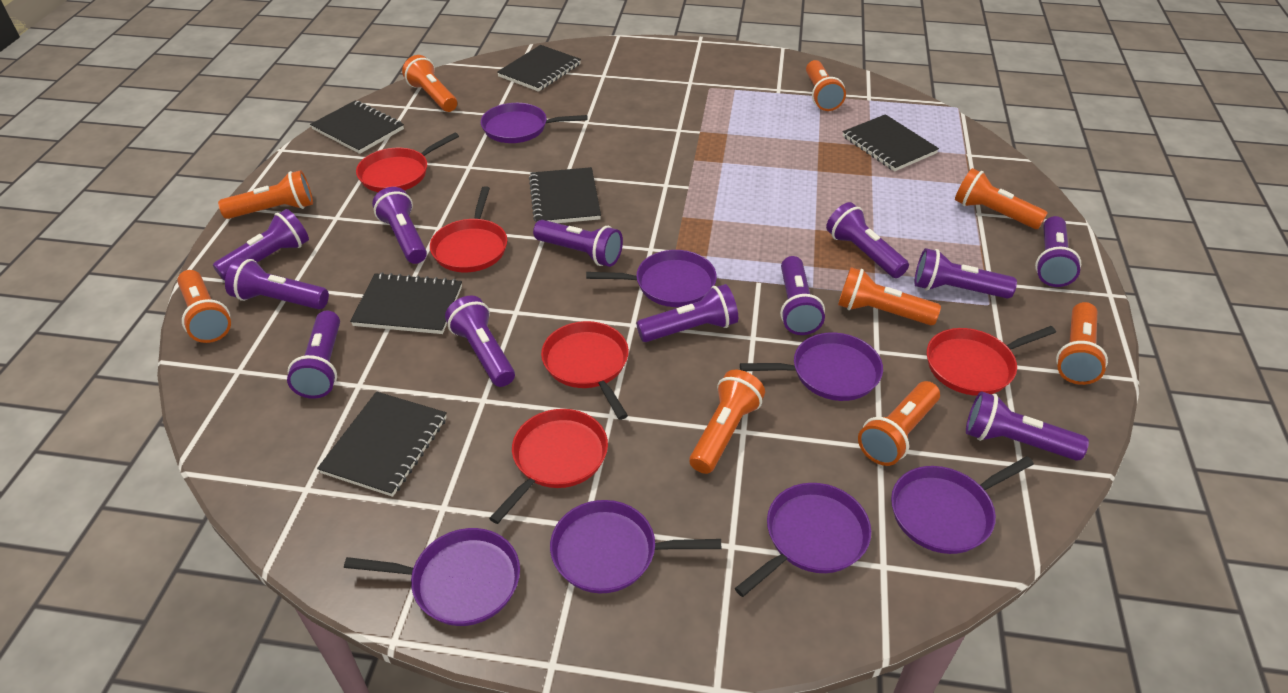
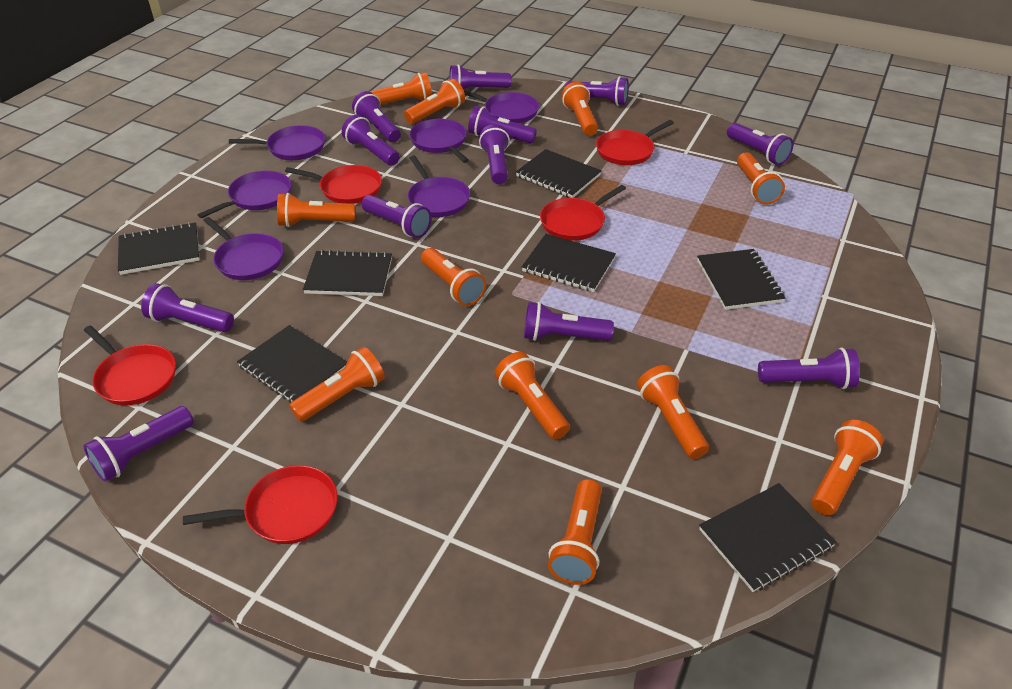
black notebook: 6 -> 7
orange flashlight: 9 -> 11
purple pan: 7 -> 6

